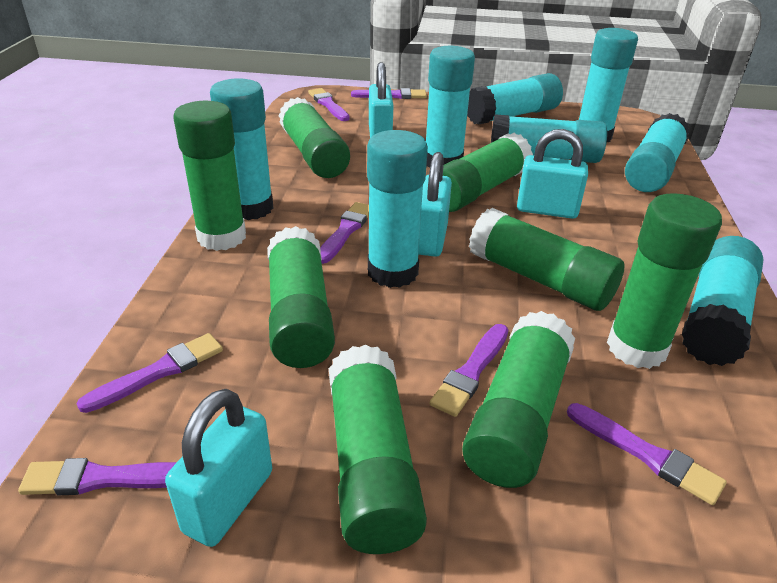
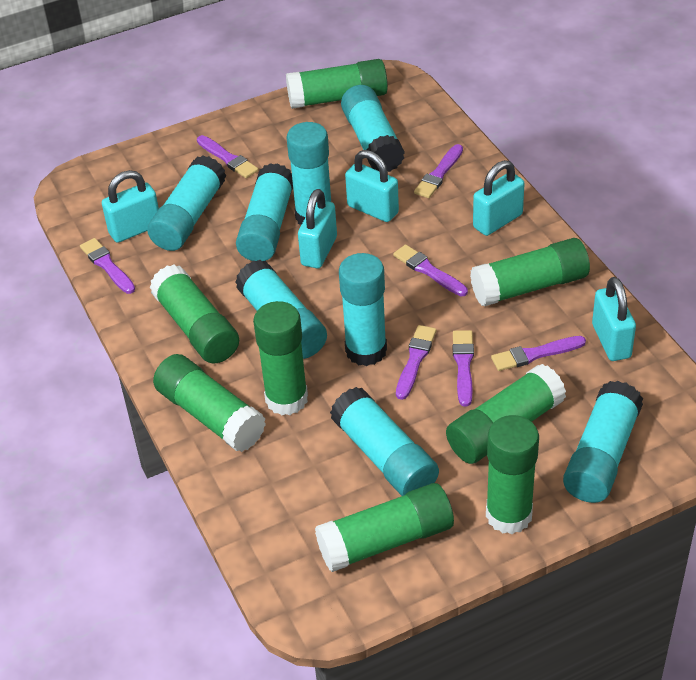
turquoise padlock: 4 -> 5

